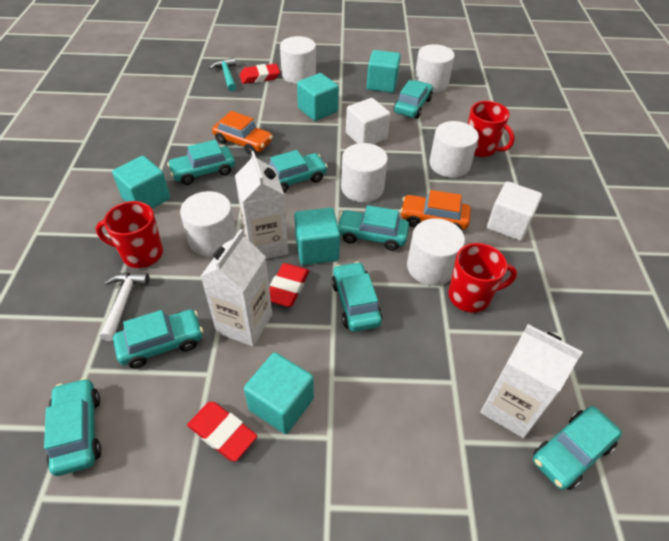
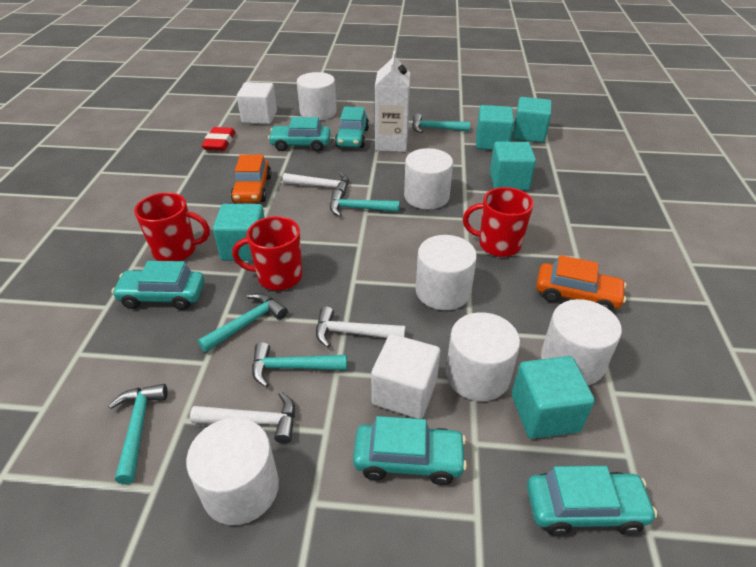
red eraser: 3 -> 1
turquoise car: 8 -> 5
turquoise hammer: 1 -> 5
white carton: 3 -> 1
white hammer: 1 -> 3

